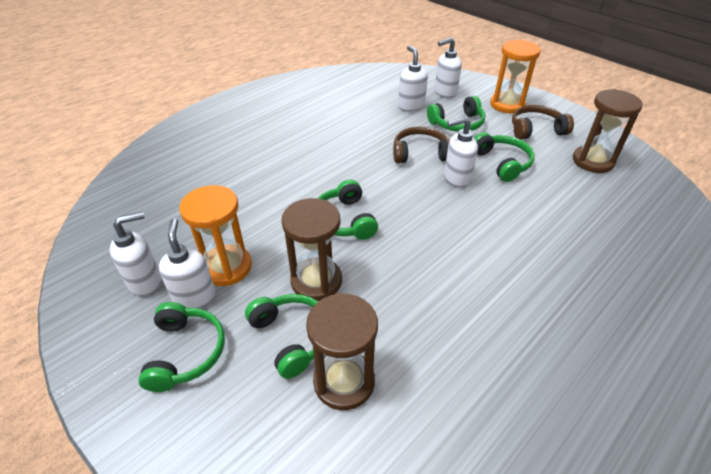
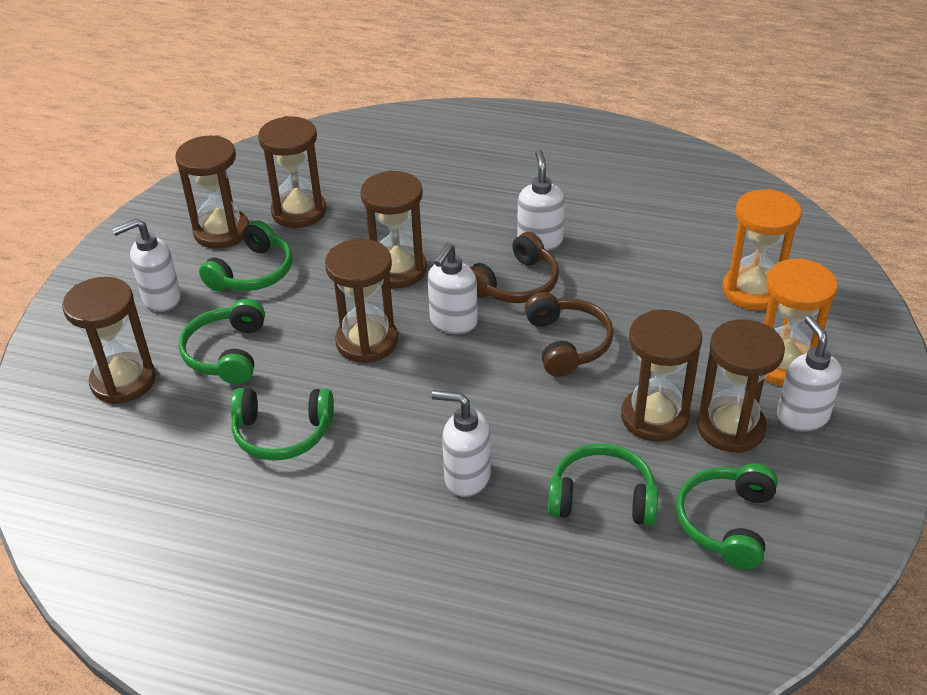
brown hourglass: 3 -> 7

